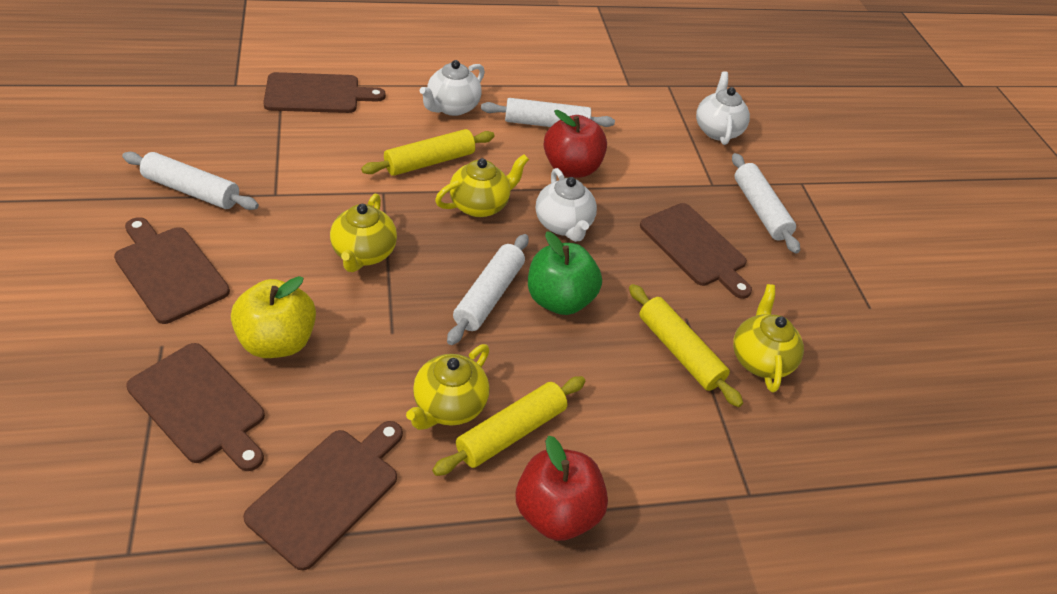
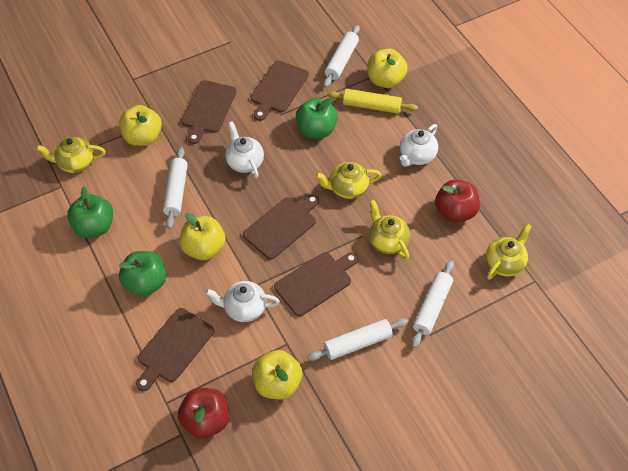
green apple: 1 -> 3
yellow apple: 1 -> 4
yellow rolling pin: 3 -> 1

